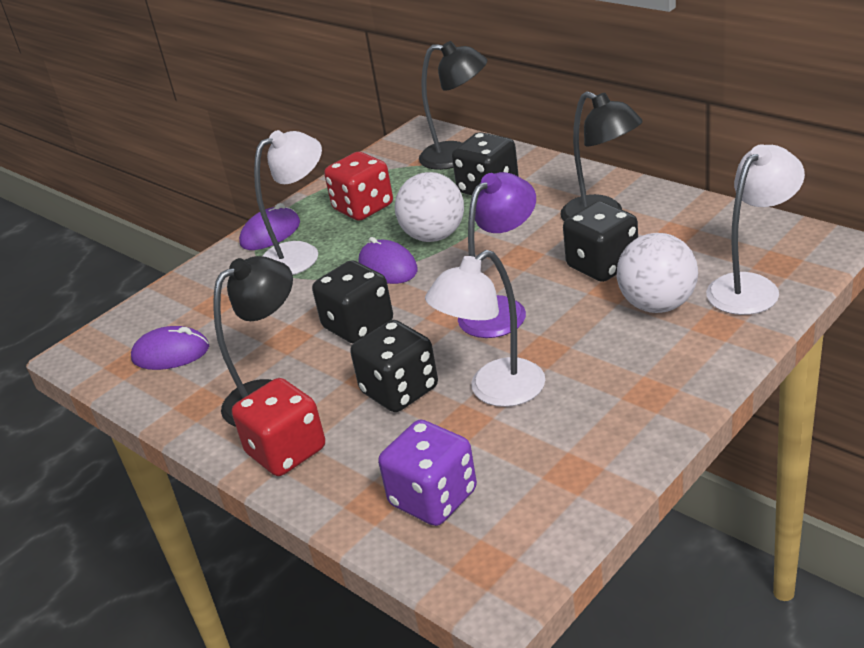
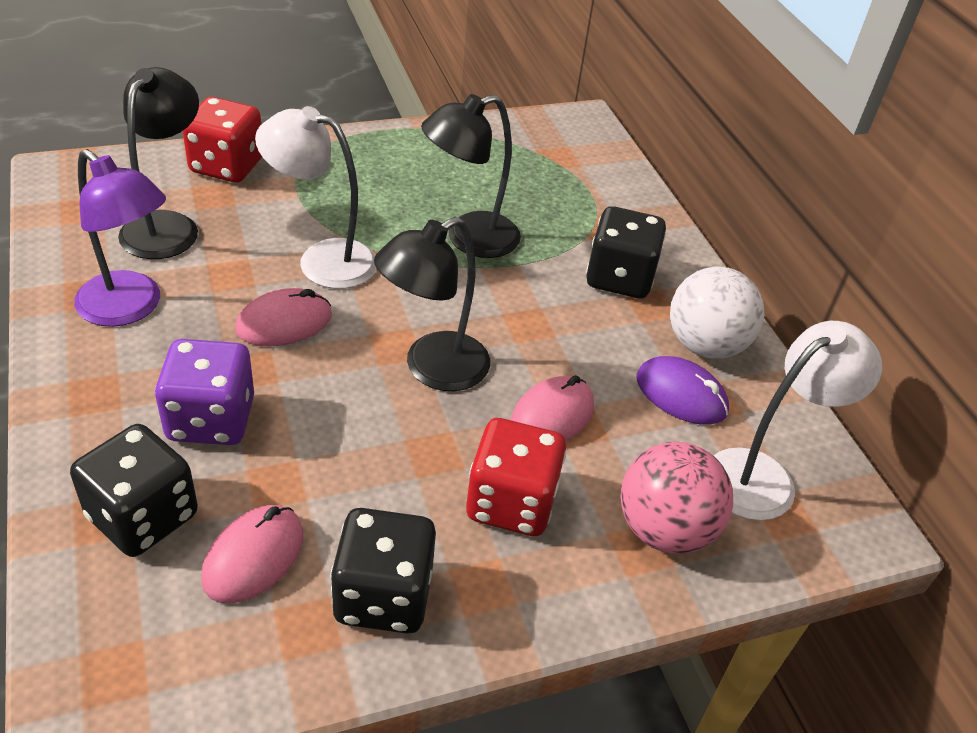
black dice: 4 -> 3
pink ball: 0 -> 1
pink mouse: 0 -> 3
purple mouse: 3 -> 1
white ball: 2 -> 1
white lamp: 3 -> 2

